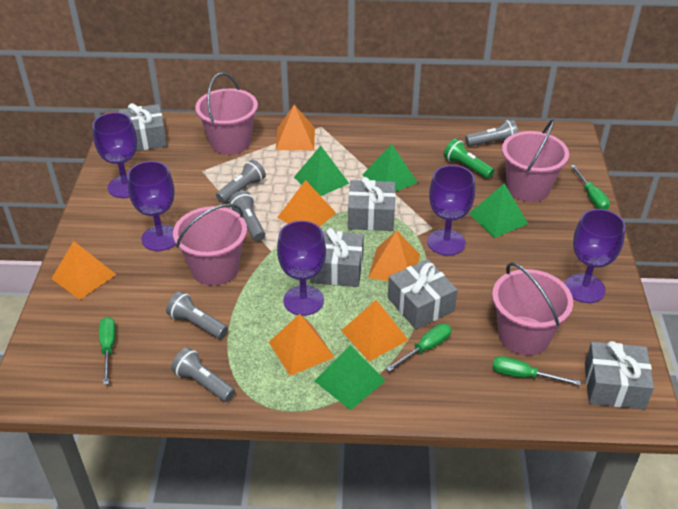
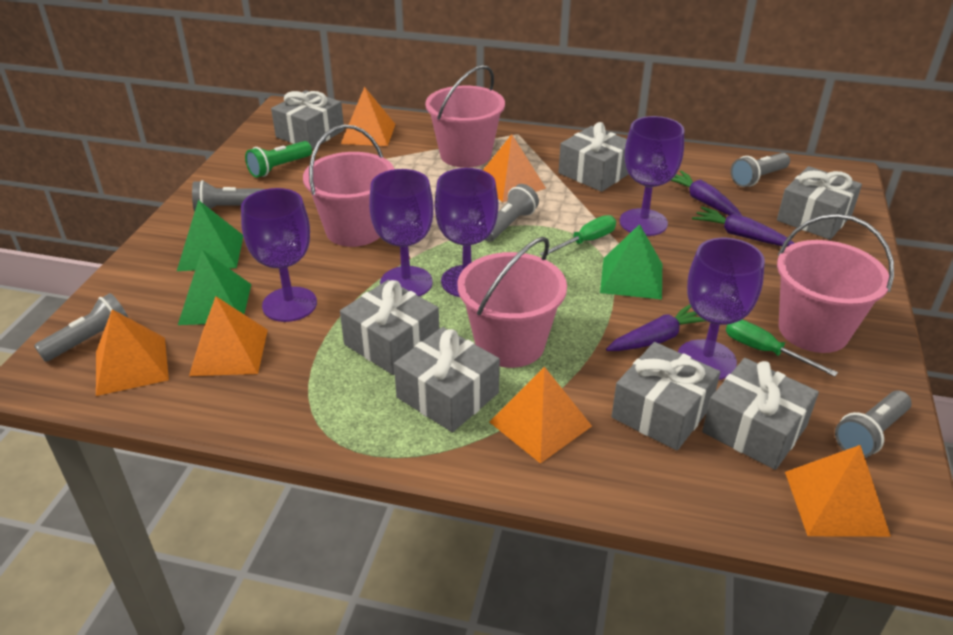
green pyramid: 4 -> 3
green screwdriver: 4 -> 2
grey gift: 5 -> 7
purple carrot: 0 -> 3

